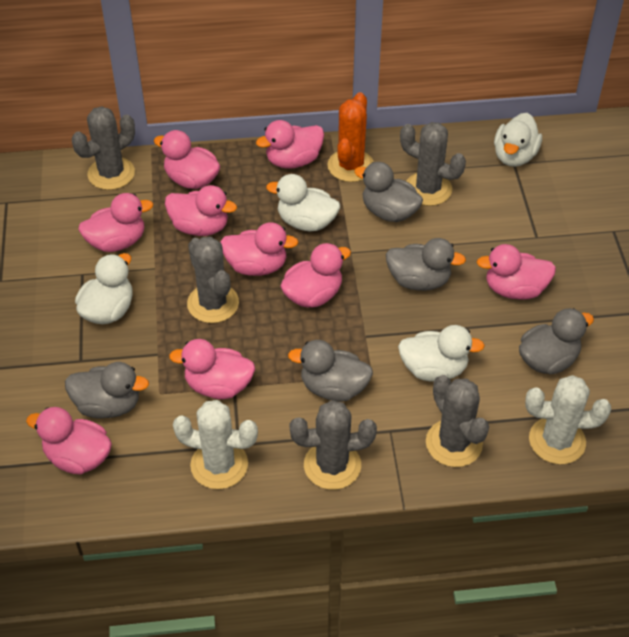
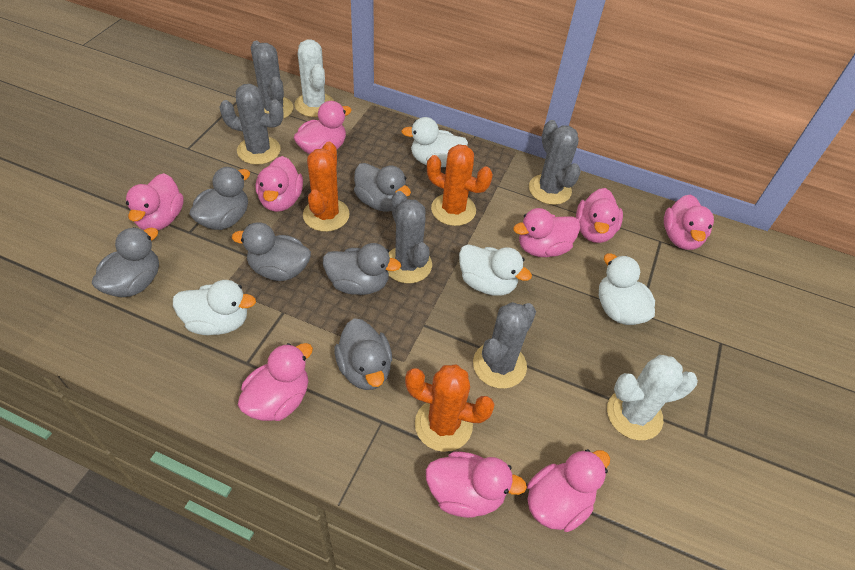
grey duck: 5 -> 6
orange cactus: 1 -> 3

